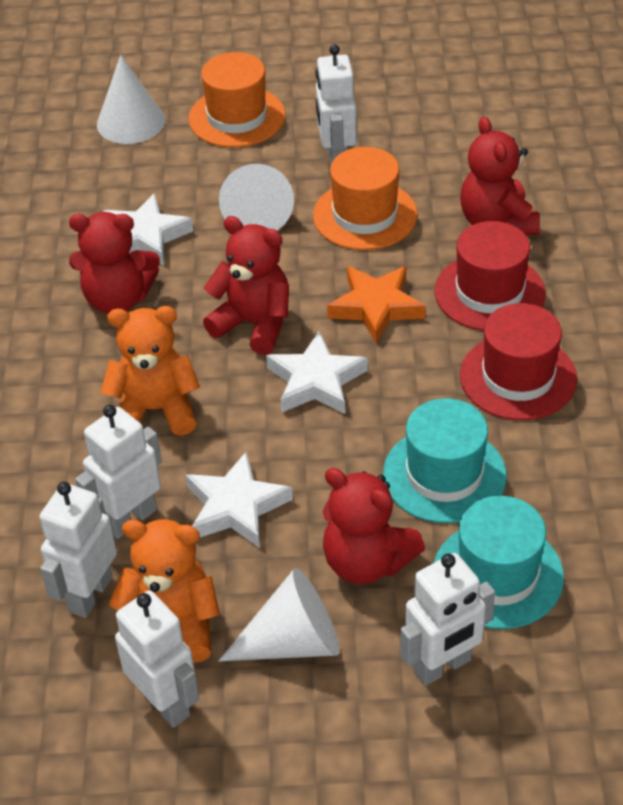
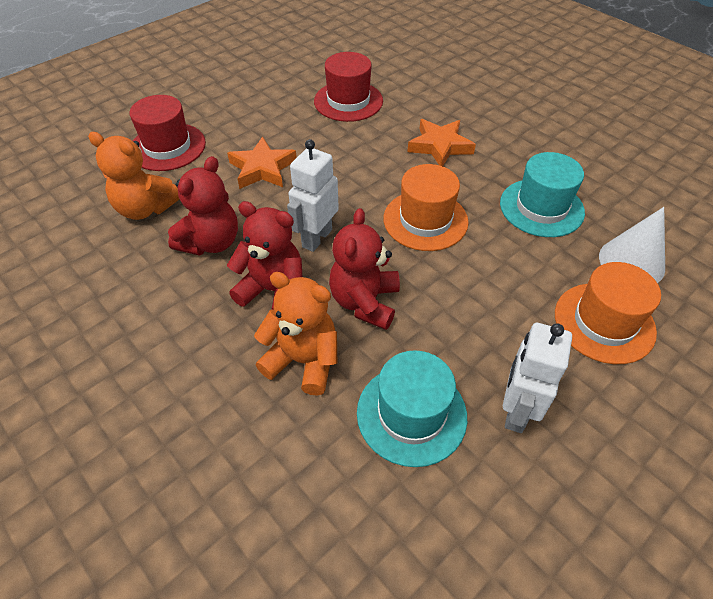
orange star: 1 -> 2
red teddy bear: 4 -> 3
white cone: 3 -> 1
white robot: 5 -> 2
white star: 3 -> 0

